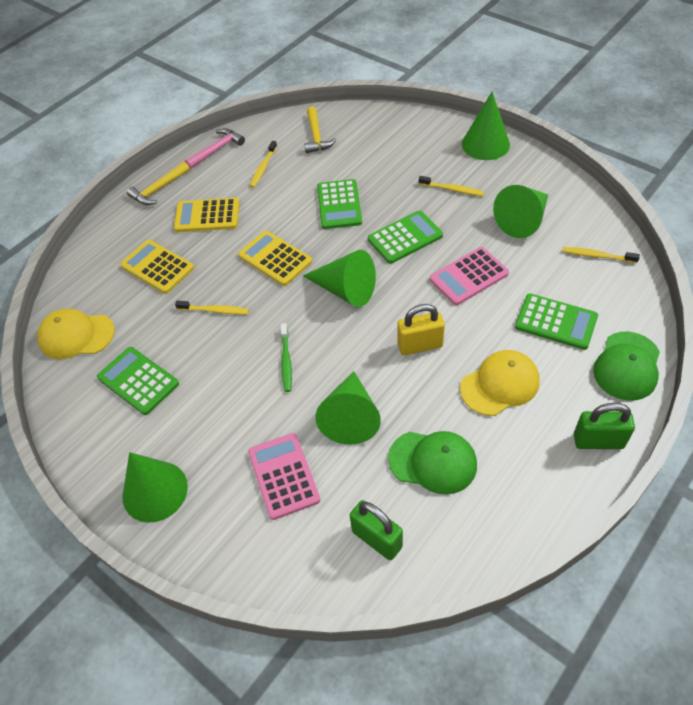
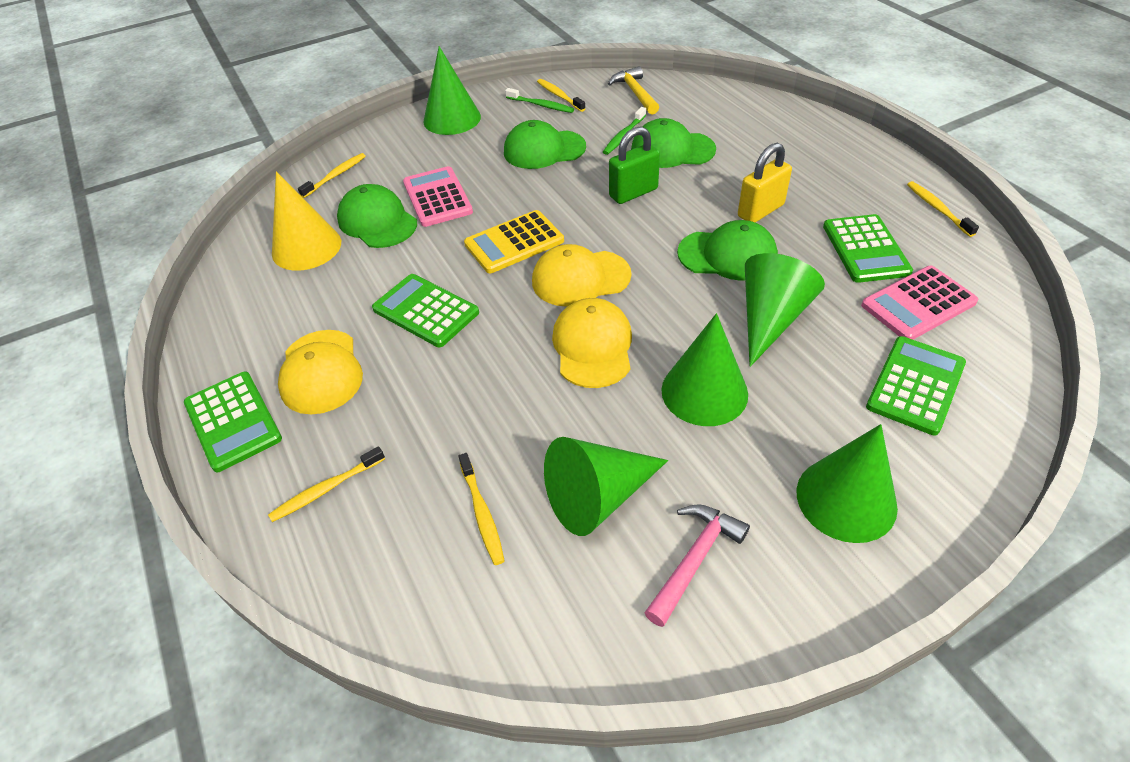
green cap: 2 -> 4
green padlock: 2 -> 1
green toothbrush: 1 -> 2
yellow calculator: 3 -> 1
yellow cap: 2 -> 3
yellow cone: 0 -> 1
yellow hammer: 2 -> 1
yellow toothbrush: 4 -> 5

